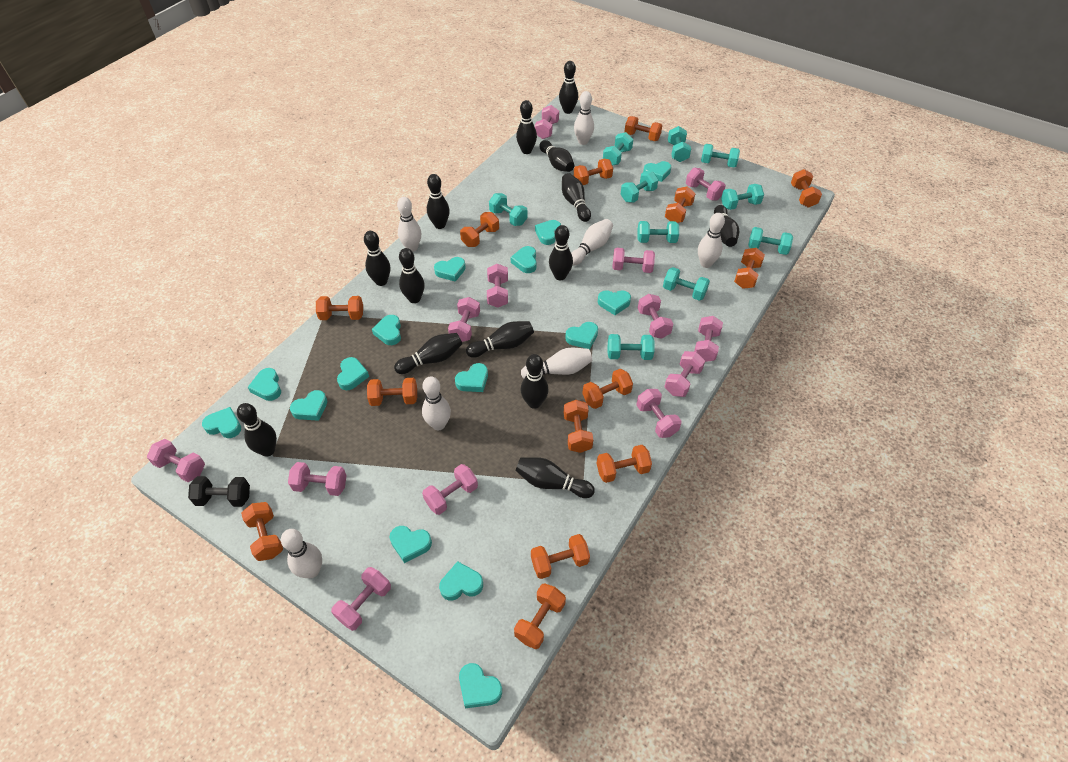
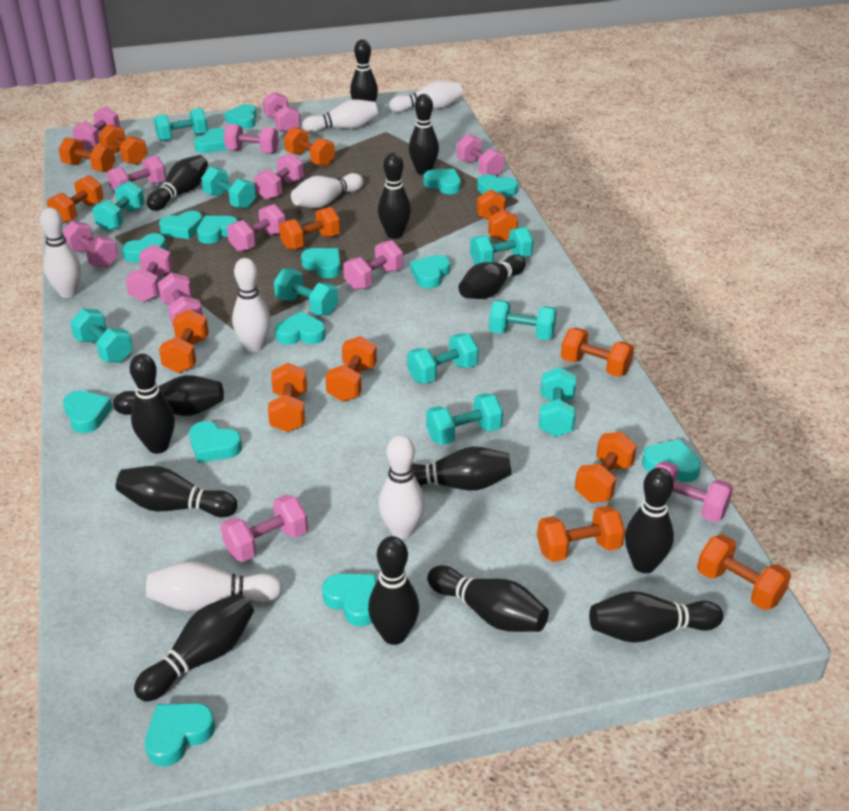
black dumbbell: 1 -> 0
orange dumbbell: 14 -> 13

